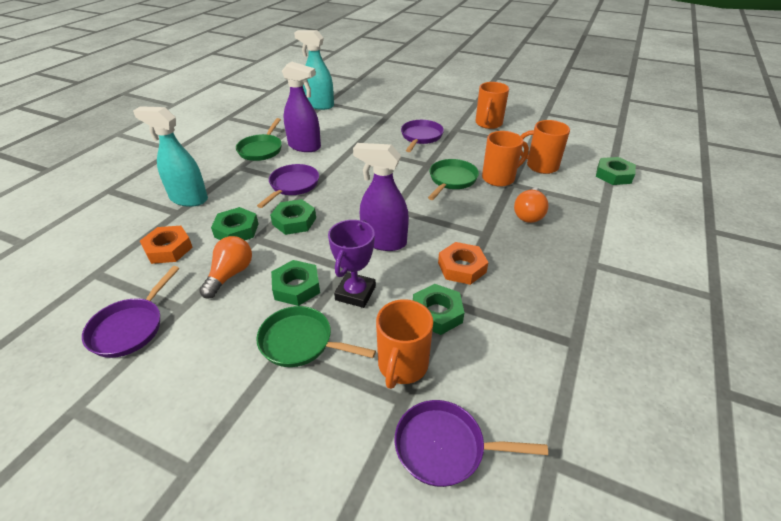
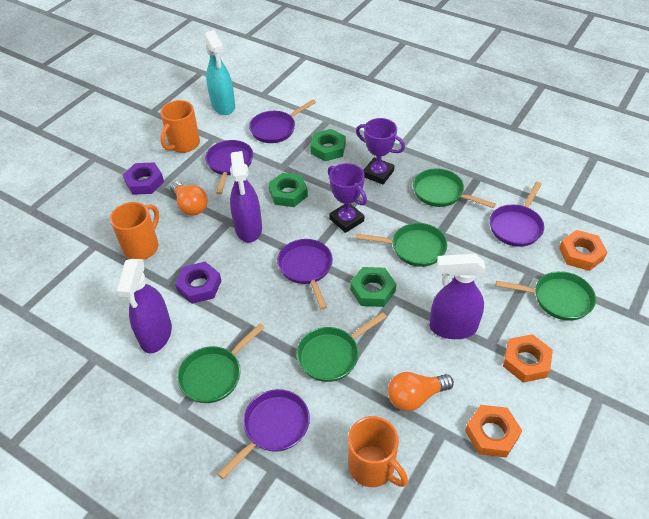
green nut: 5 -> 3
green pan: 3 -> 5
orange mug: 4 -> 3
orange nut: 2 -> 3
purple nut: 0 -> 2
purple pan: 4 -> 5
purple spray bottle: 2 -> 3
purple trophy: 1 -> 2
turquoise spray bottle: 2 -> 1

